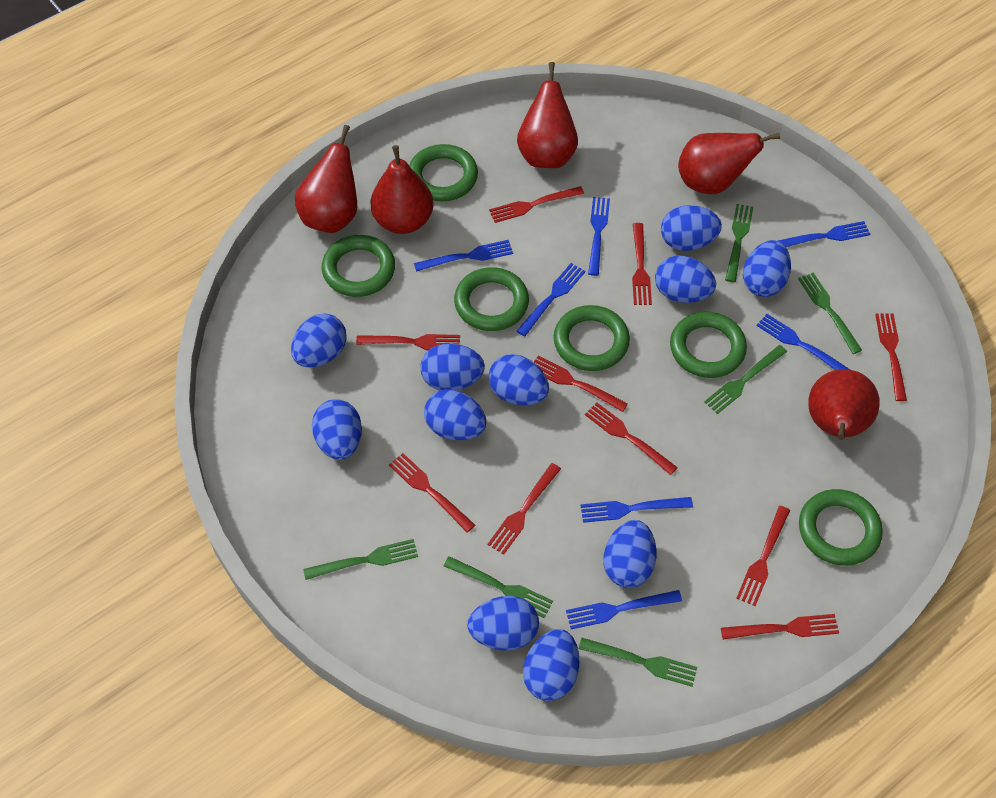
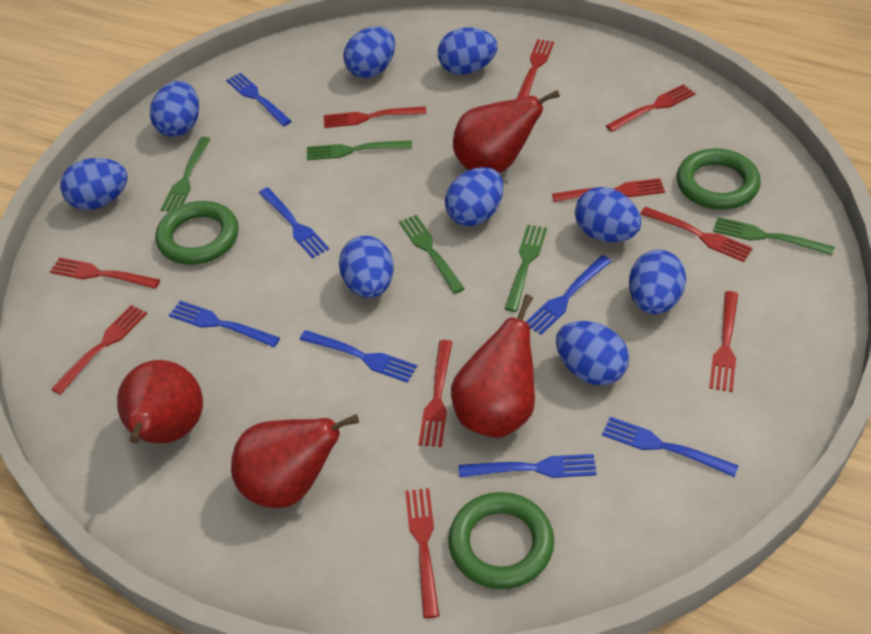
blue egg: 11 -> 9
green fork: 6 -> 5
green ring: 6 -> 3
red pear: 5 -> 4

